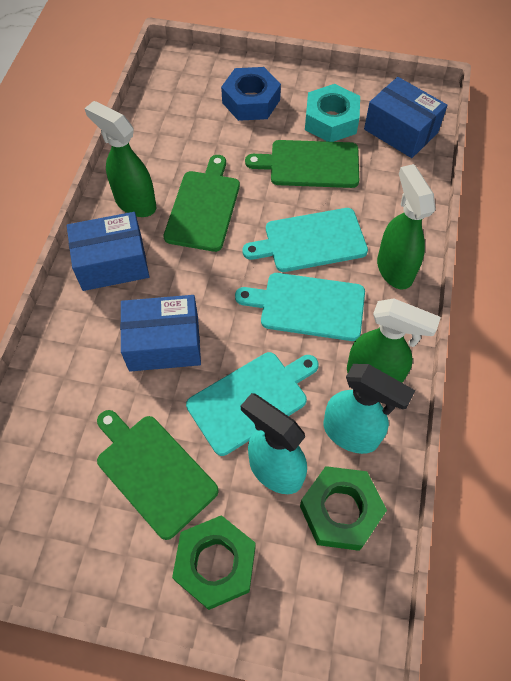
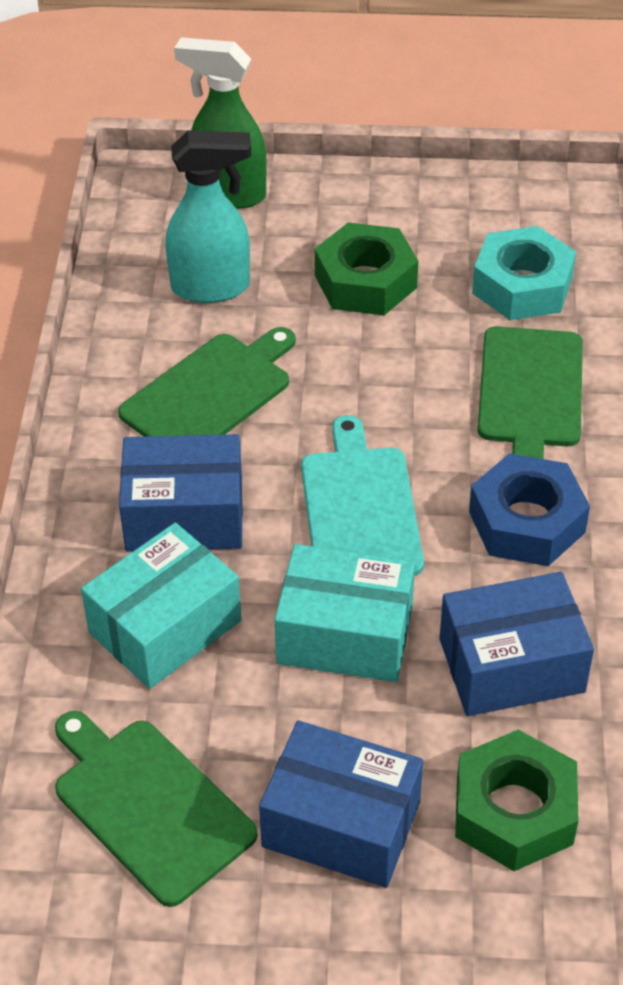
green spray bottle: 3 -> 1
turquoise box: 0 -> 2
turquoise cutting board: 3 -> 1
turquoise spray bottle: 2 -> 1

